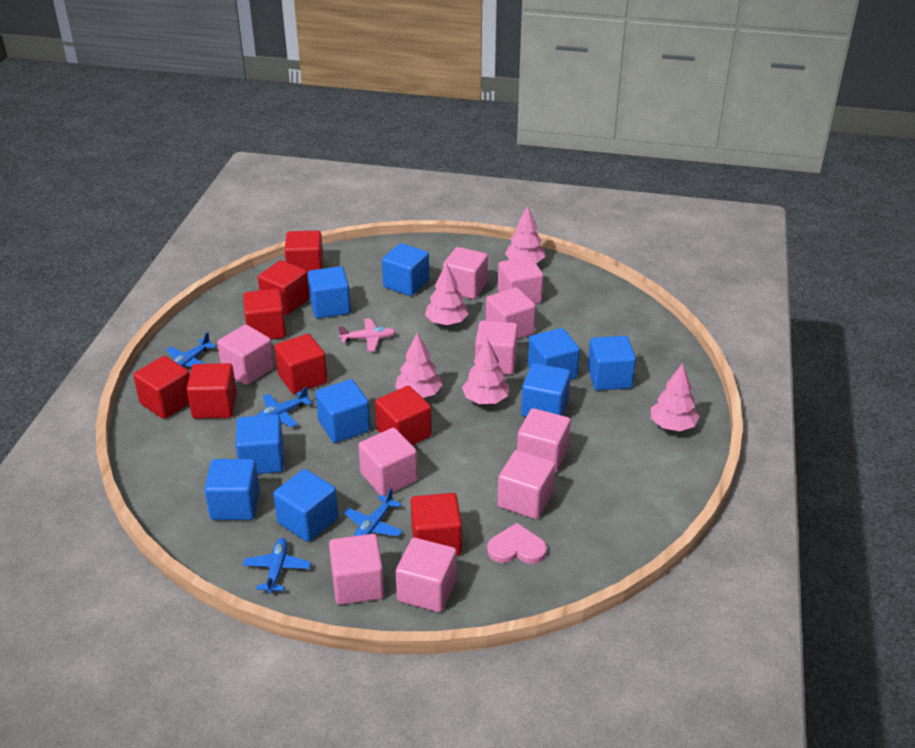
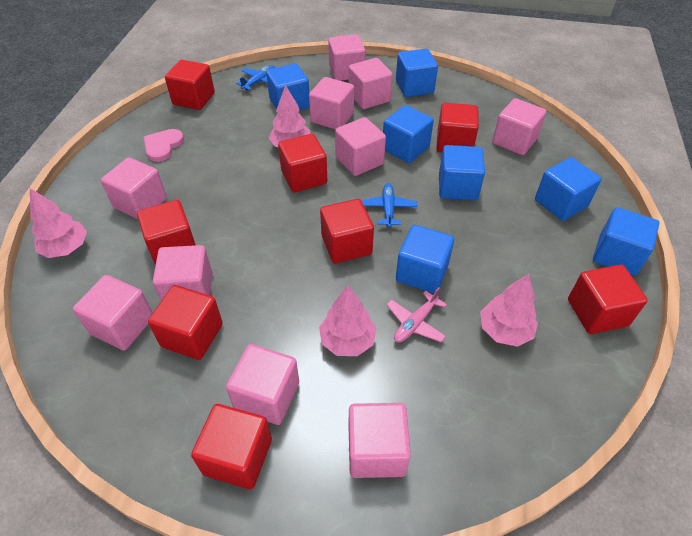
blue cube: 9 -> 7
blue plane: 4 -> 2
pink tree: 5 -> 4

